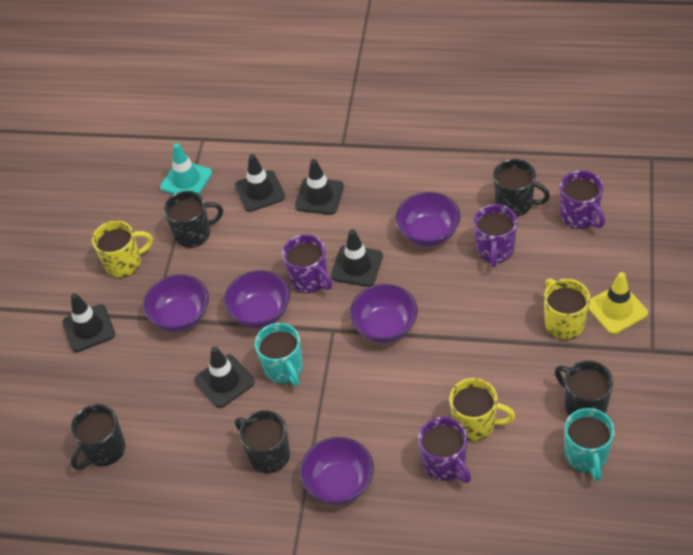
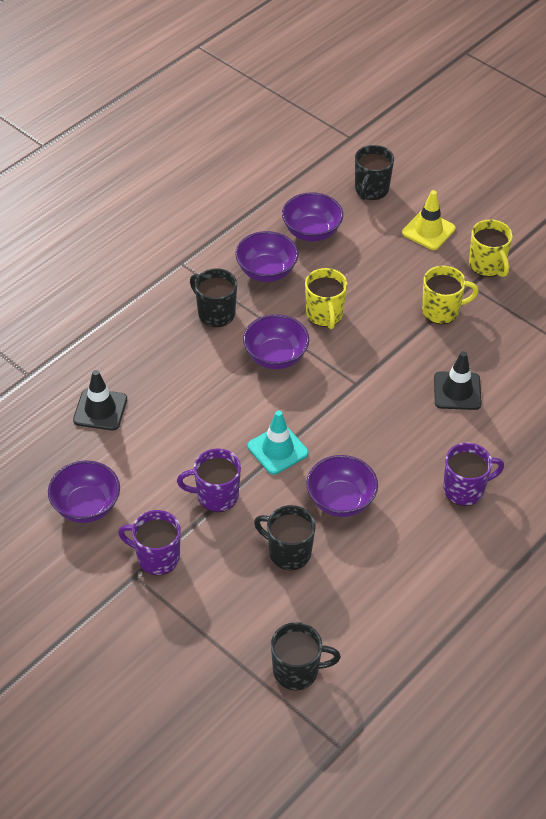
black mug: 5 -> 4
black traffic cone: 5 -> 2
purple mug: 4 -> 3
turquoise mug: 2 -> 0

